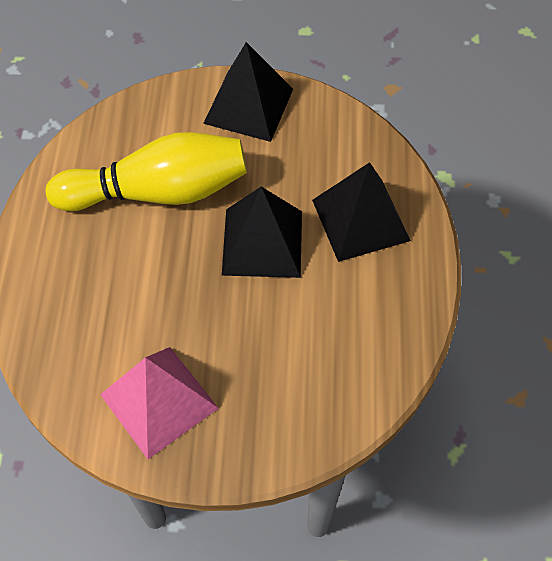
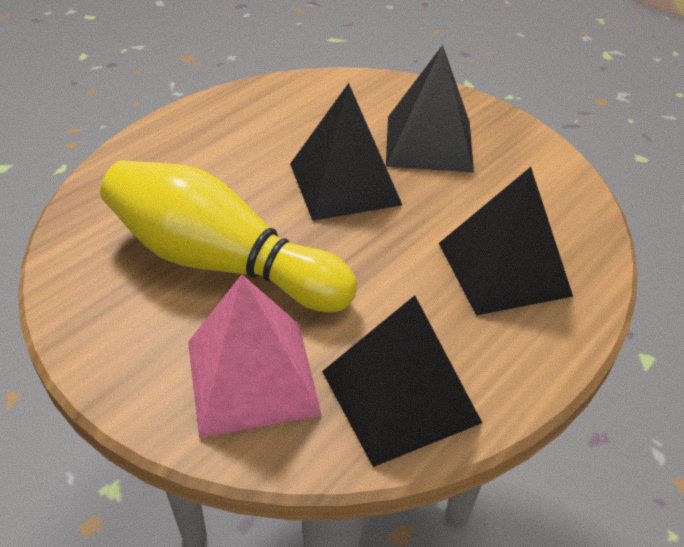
black pyramid: 3 -> 4

